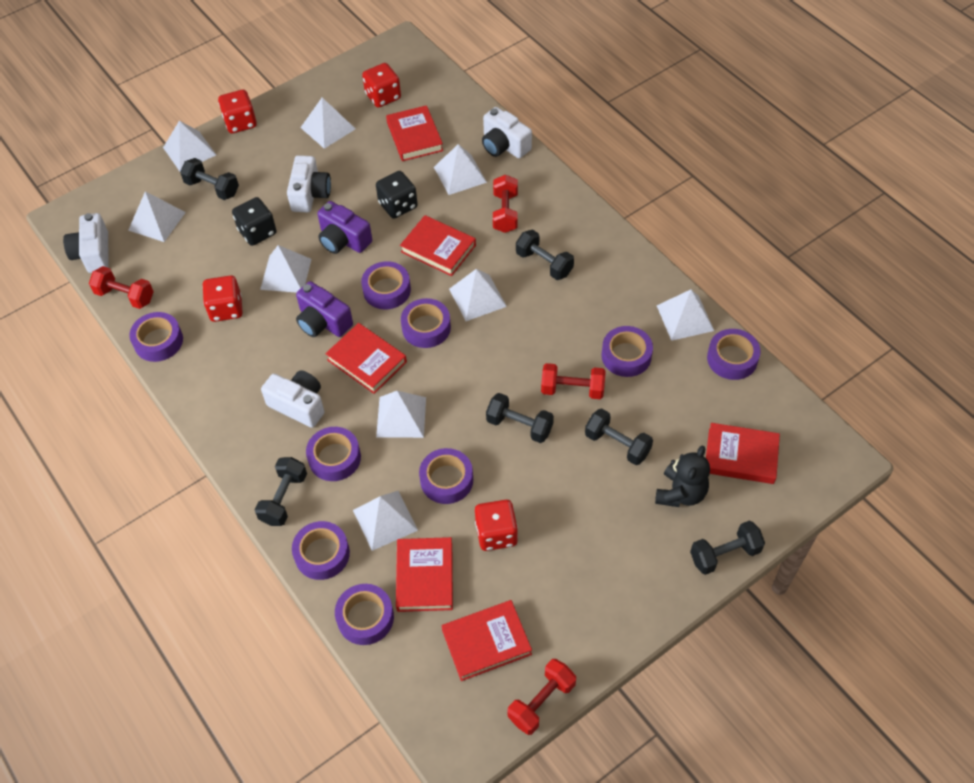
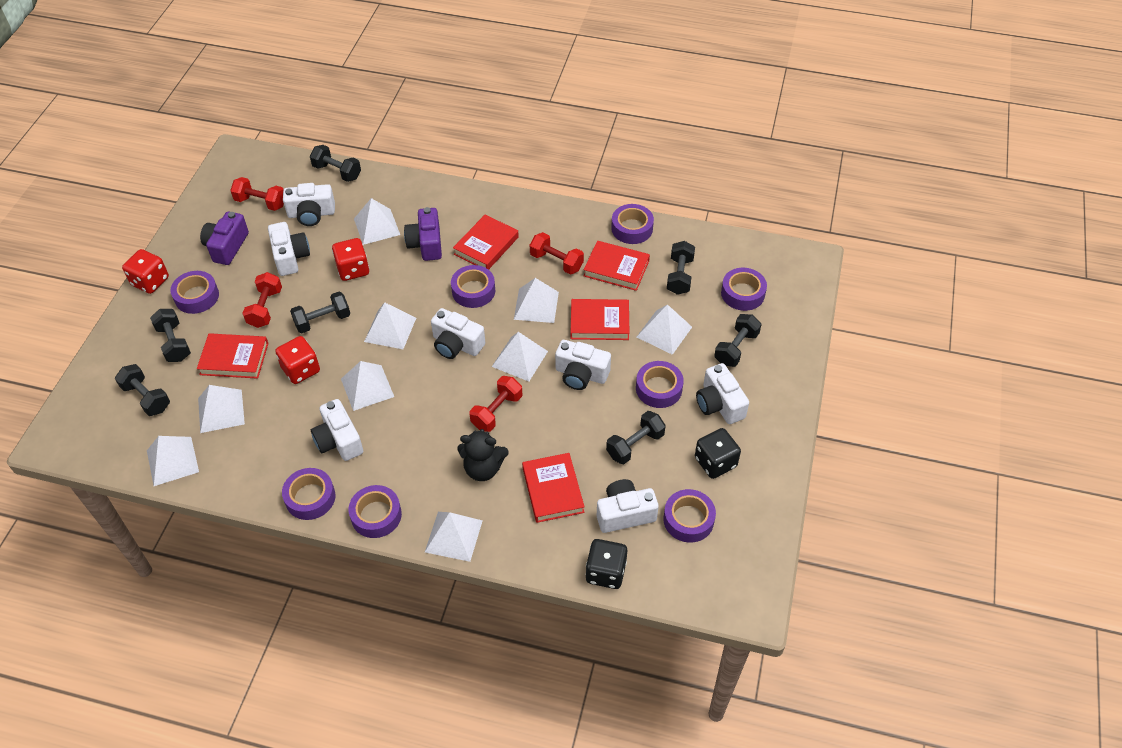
black dumbbell: 6 -> 7
purple tape: 9 -> 8
red book: 6 -> 5
red dice: 4 -> 3
white camera: 4 -> 7

